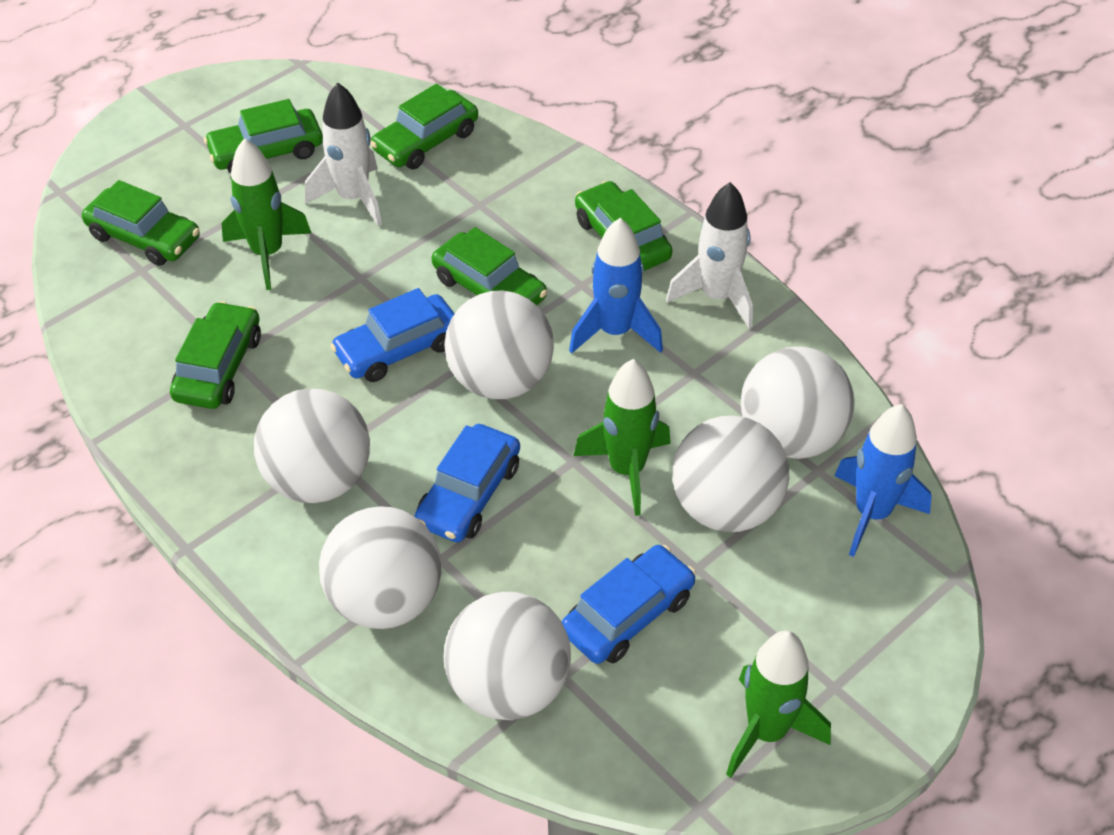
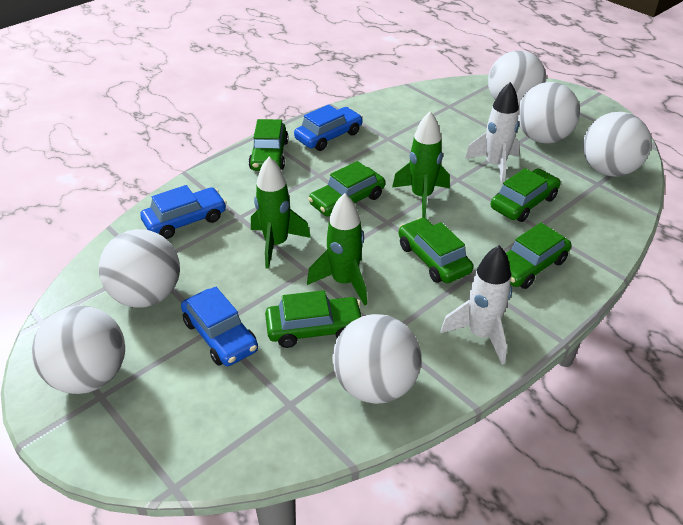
blue rocket: 2 -> 0

